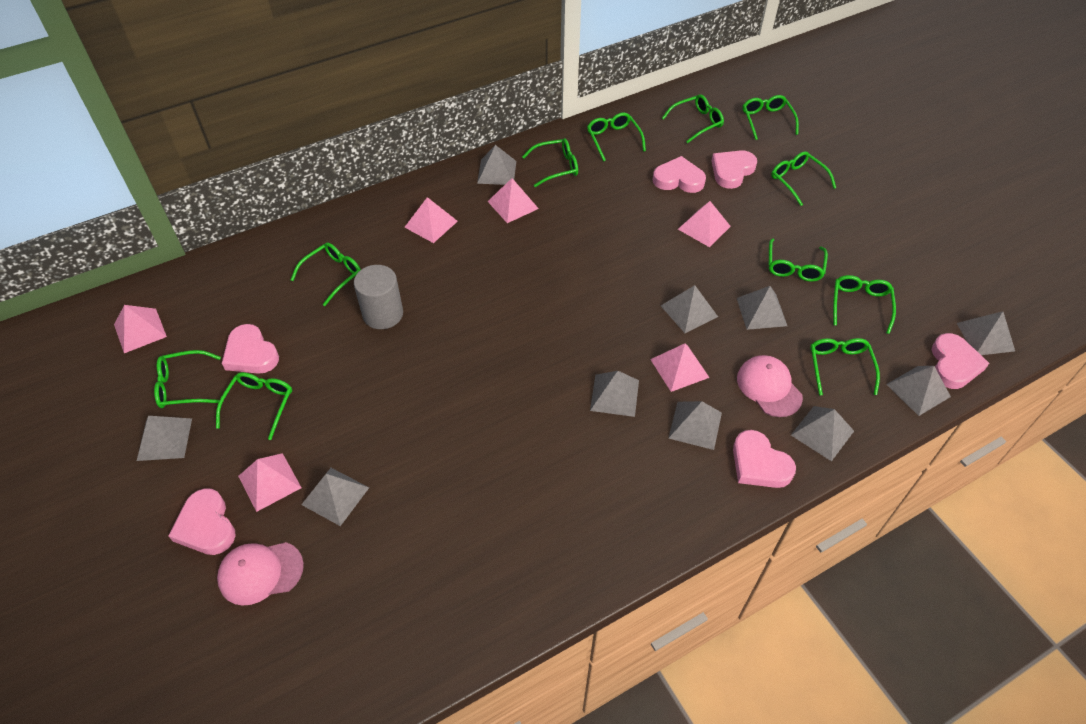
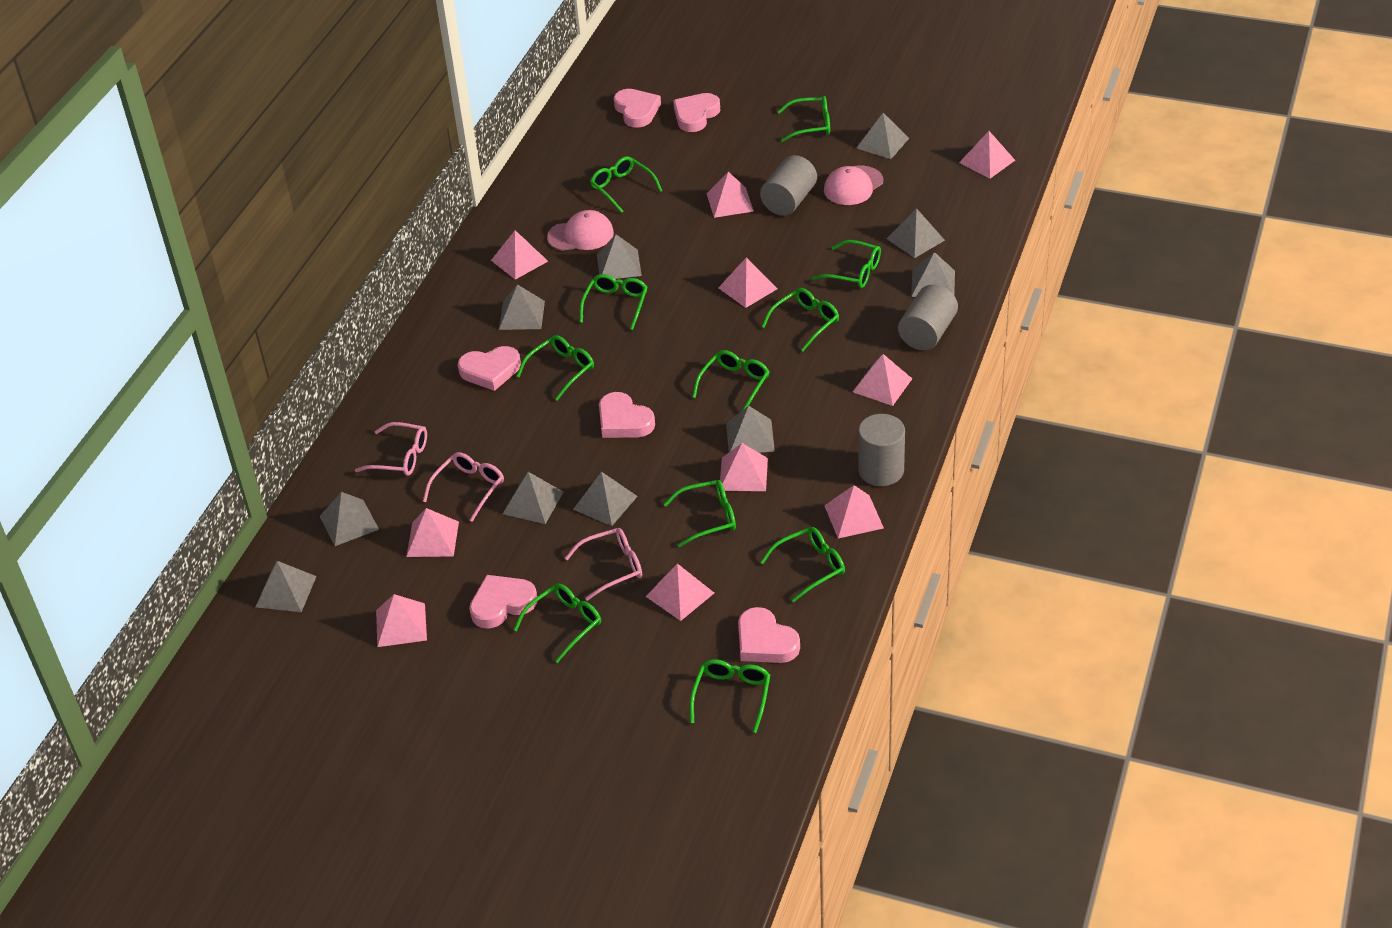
grey cylinder: 1 -> 3
pink glasses: 0 -> 3
pink pyramid: 6 -> 10

